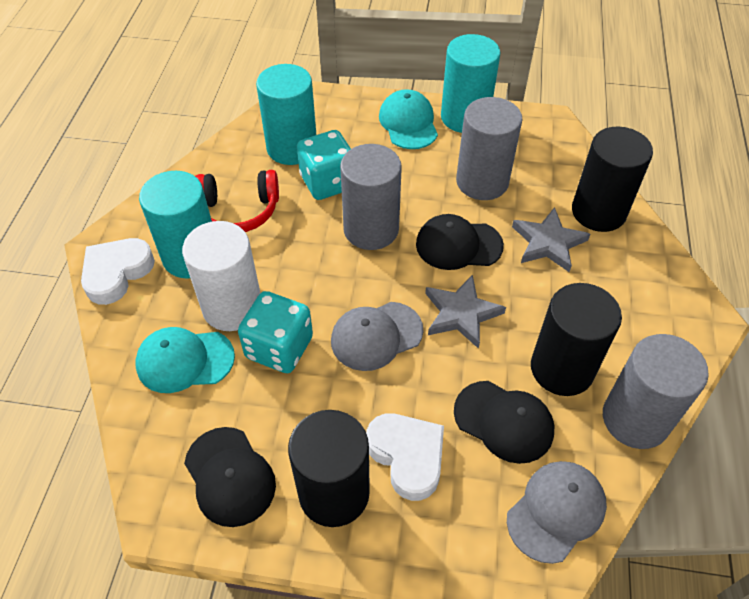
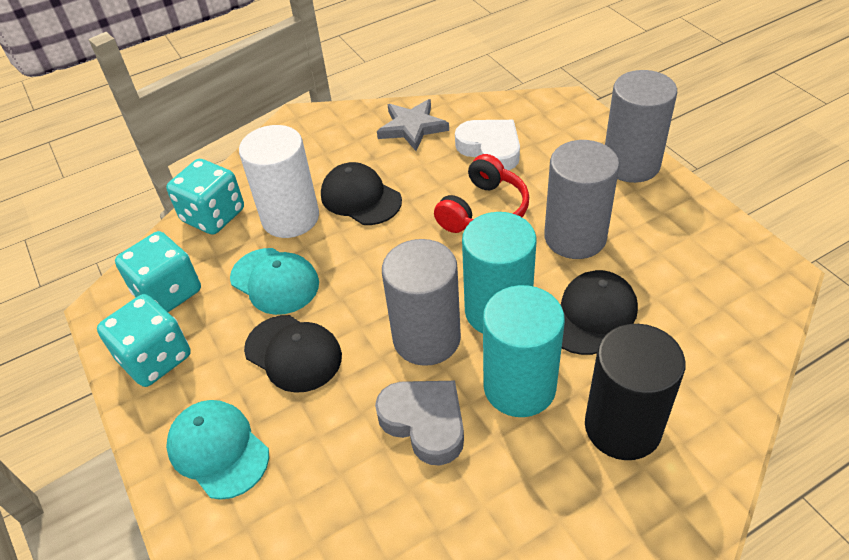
black cylinder: 3 -> 1
grey cap: 2 -> 0
grey heart: 0 -> 1
grey star: 2 -> 1
turquoise cylinder: 3 -> 2
turquoise dice: 2 -> 3
white heart: 2 -> 1

